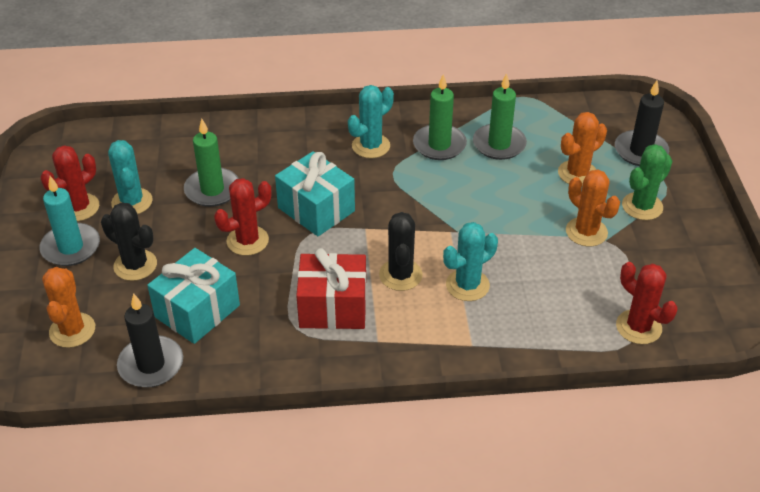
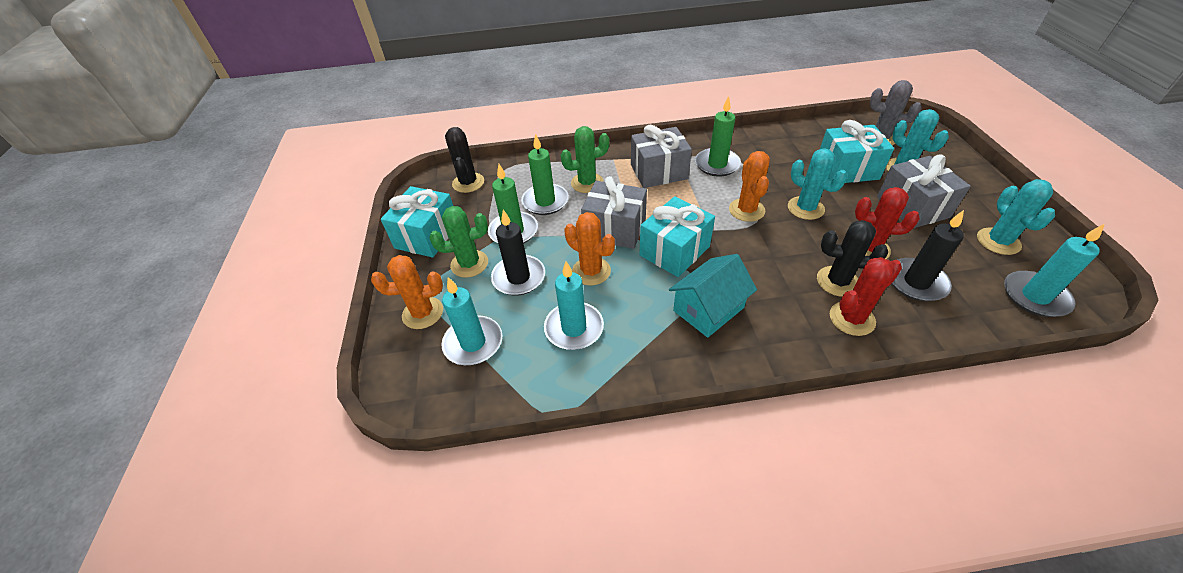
green cactus: 1 -> 2
grey cactus: 0 -> 1
grey gift: 0 -> 3
red cactus: 3 -> 2
red gift: 1 -> 0
turquoise candle: 1 -> 3
turquoise gift: 2 -> 3
turquoise house: 0 -> 1

